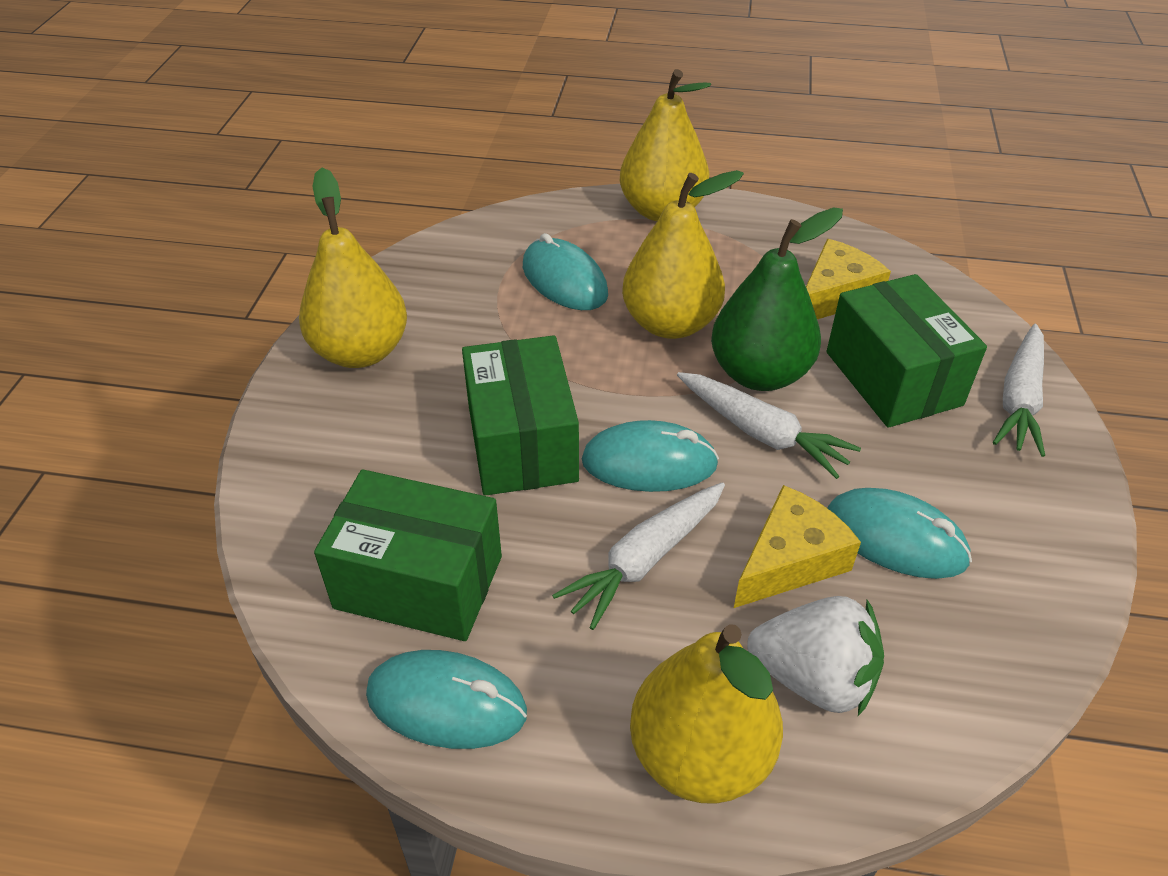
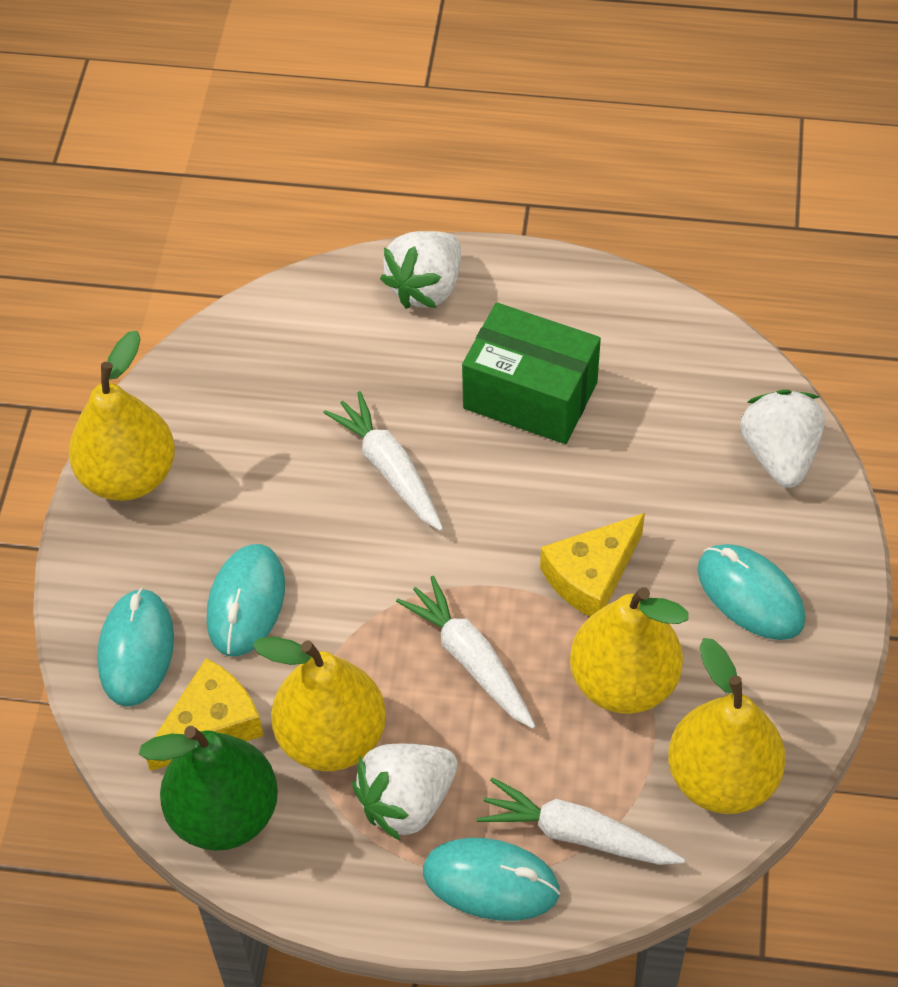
green box: 3 -> 1
white strawberry: 1 -> 3

